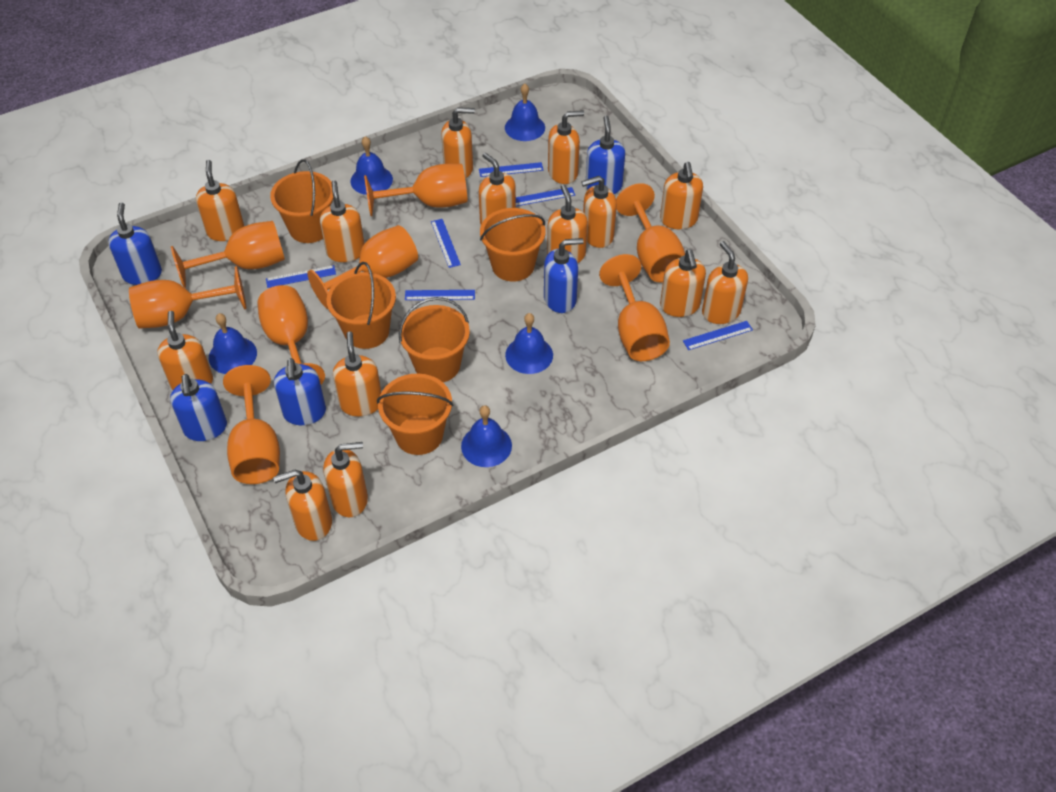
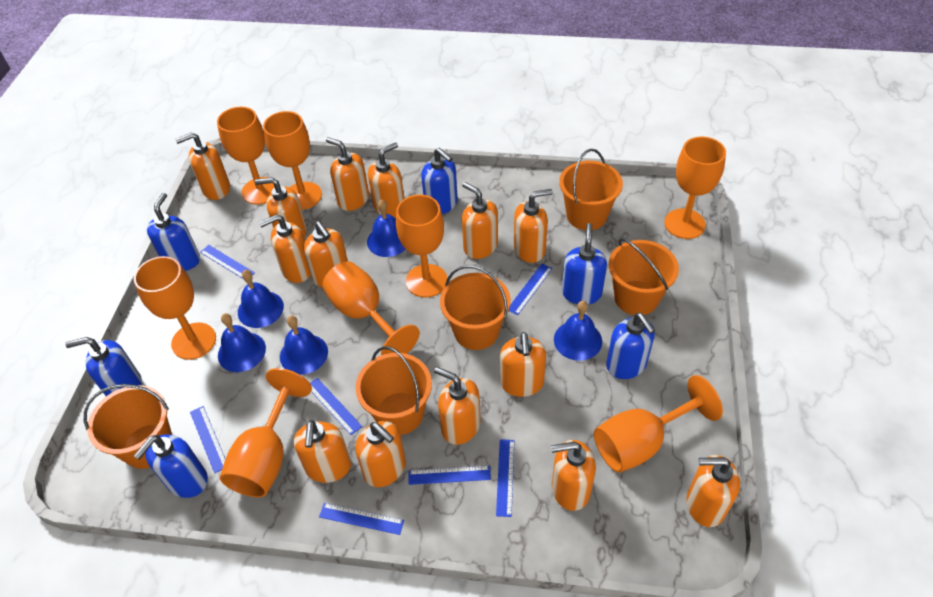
blue ruler: 6 -> 7
blue soap dispenser: 5 -> 6

